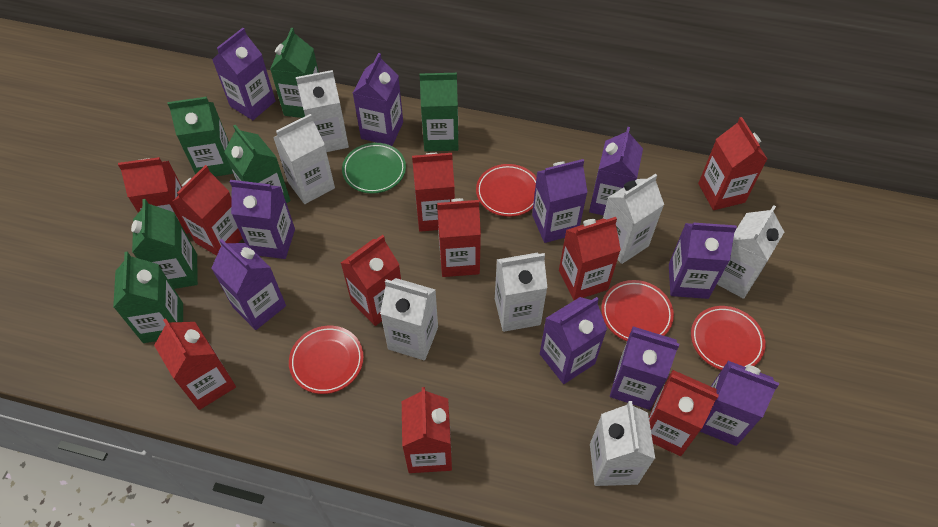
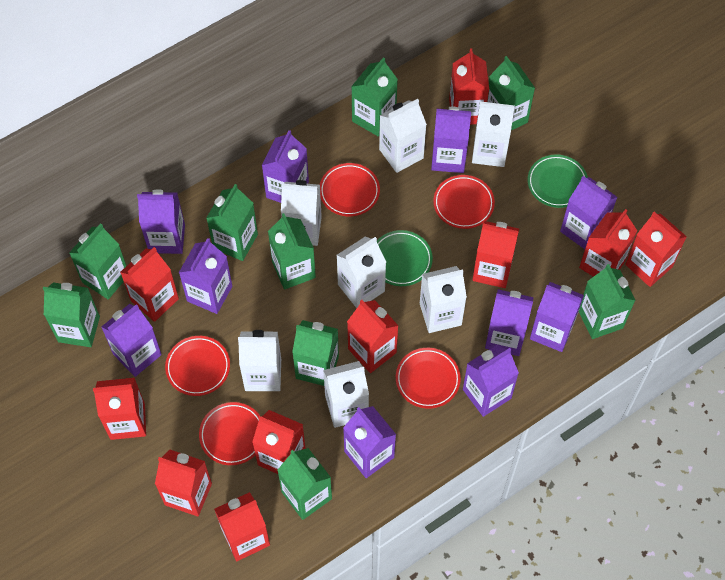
green carton: 6 -> 9
green plate: 1 -> 2
red plate: 4 -> 5

